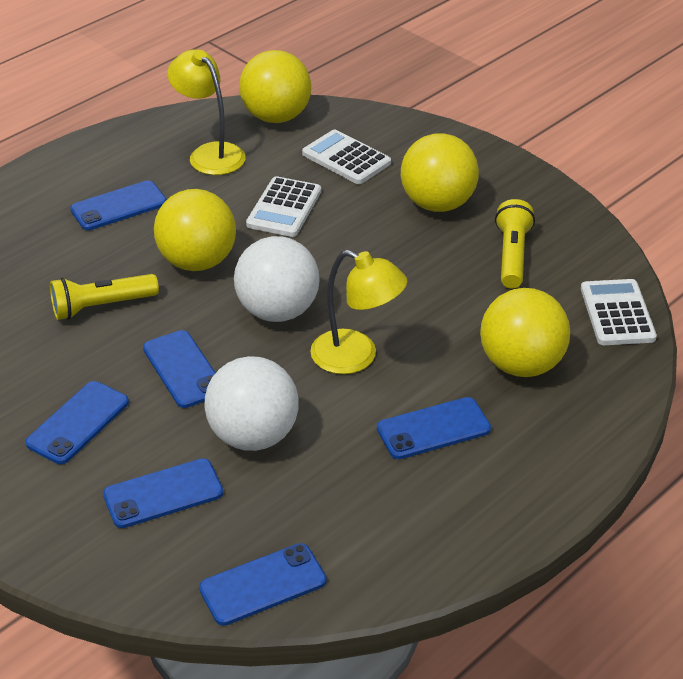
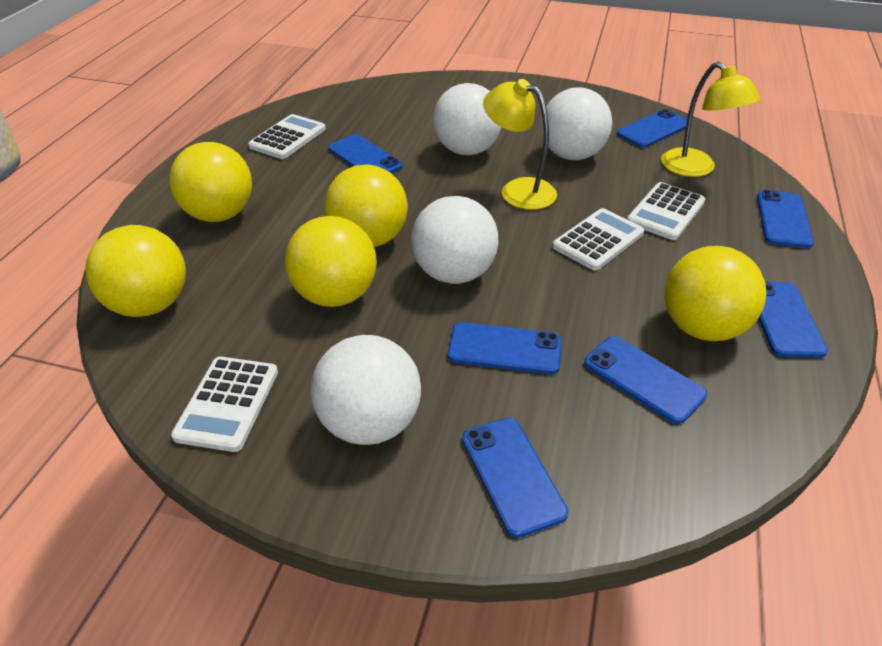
blue phone: 6 -> 7
white ball: 2 -> 4
white calculator: 3 -> 4
yellow ball: 4 -> 5
yellow flashlight: 2 -> 0

